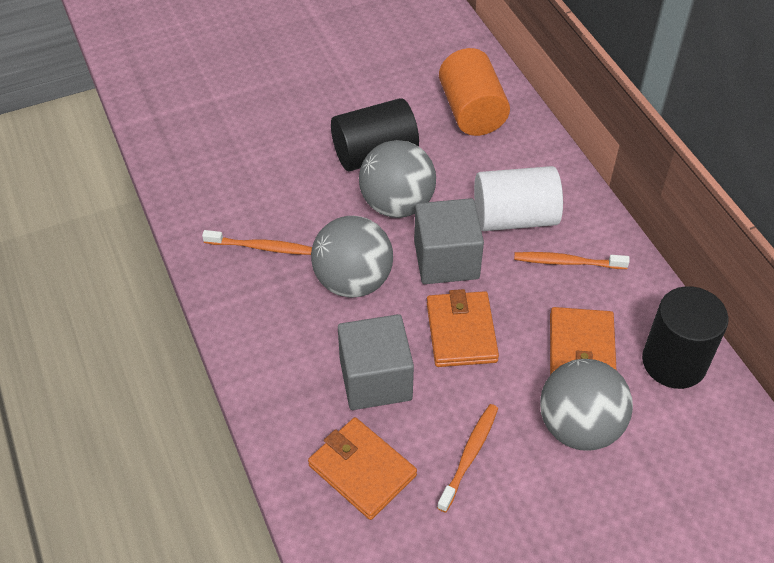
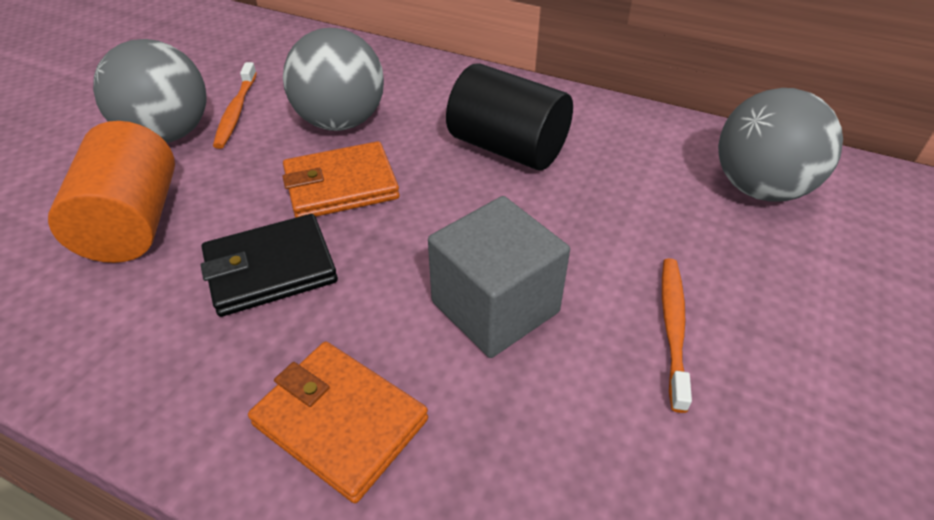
black cylinder: 2 -> 1
black wallet: 0 -> 1
grey cube: 2 -> 1
orange toothbrush: 3 -> 2
orange wallet: 3 -> 2
white cylinder: 1 -> 0

